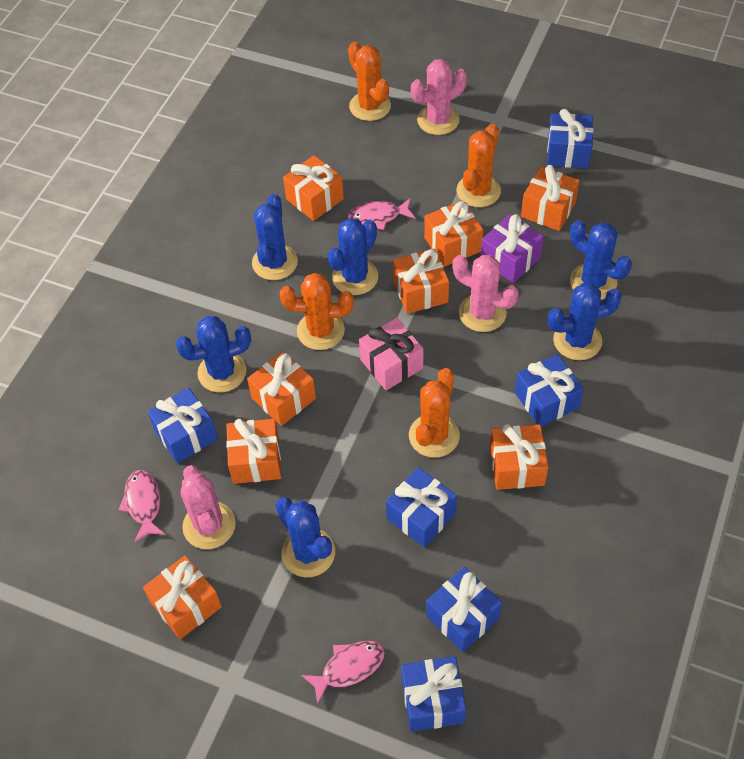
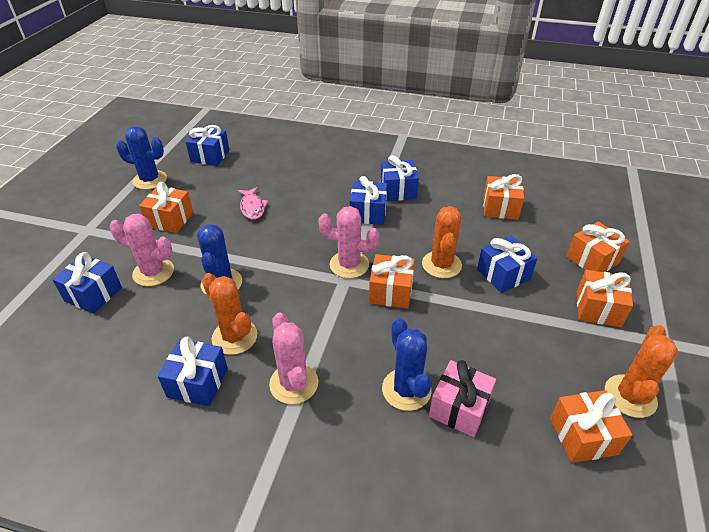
blue cactus: 6 -> 3
orange cactus: 4 -> 3
orange gift: 8 -> 6
pink fish: 3 -> 1
purple gift: 1 -> 0

